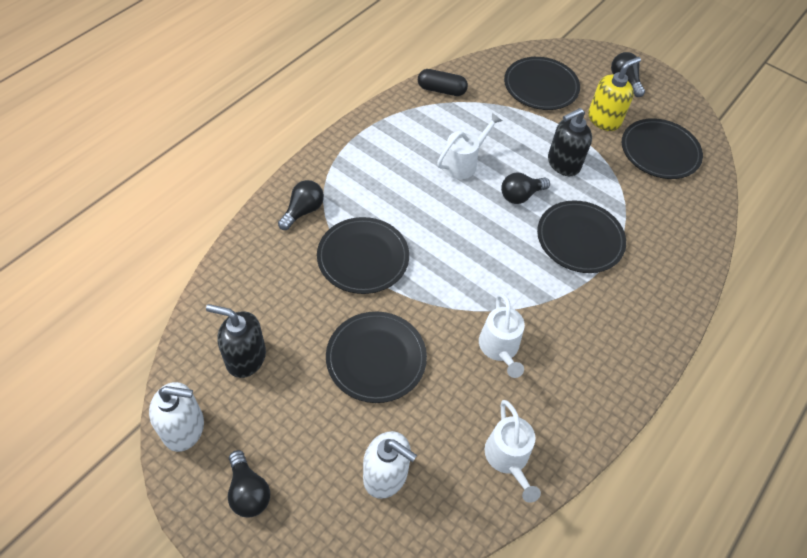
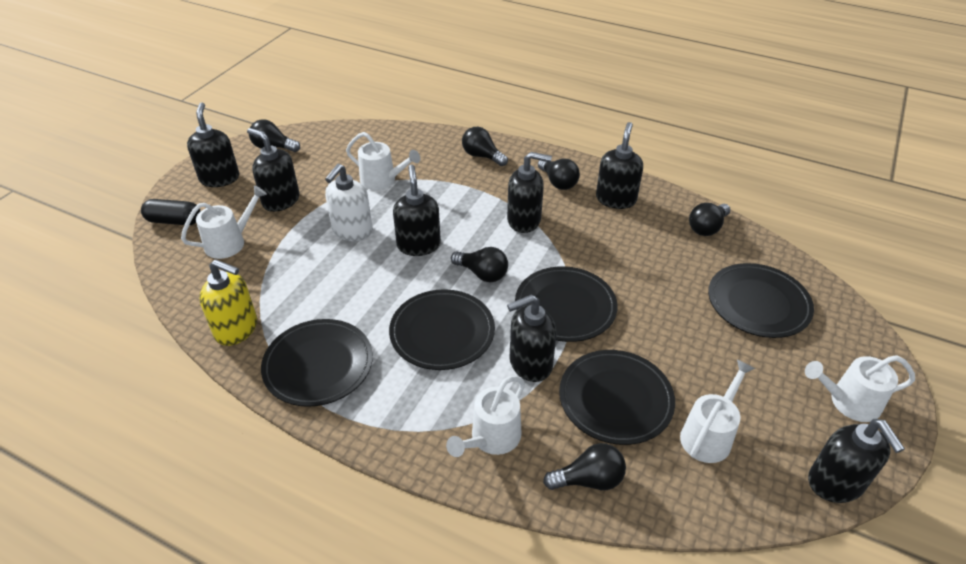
black light bulb: 4 -> 6
black soap dispenser: 2 -> 7
white soap dispenser: 2 -> 1
white watering can: 3 -> 5

